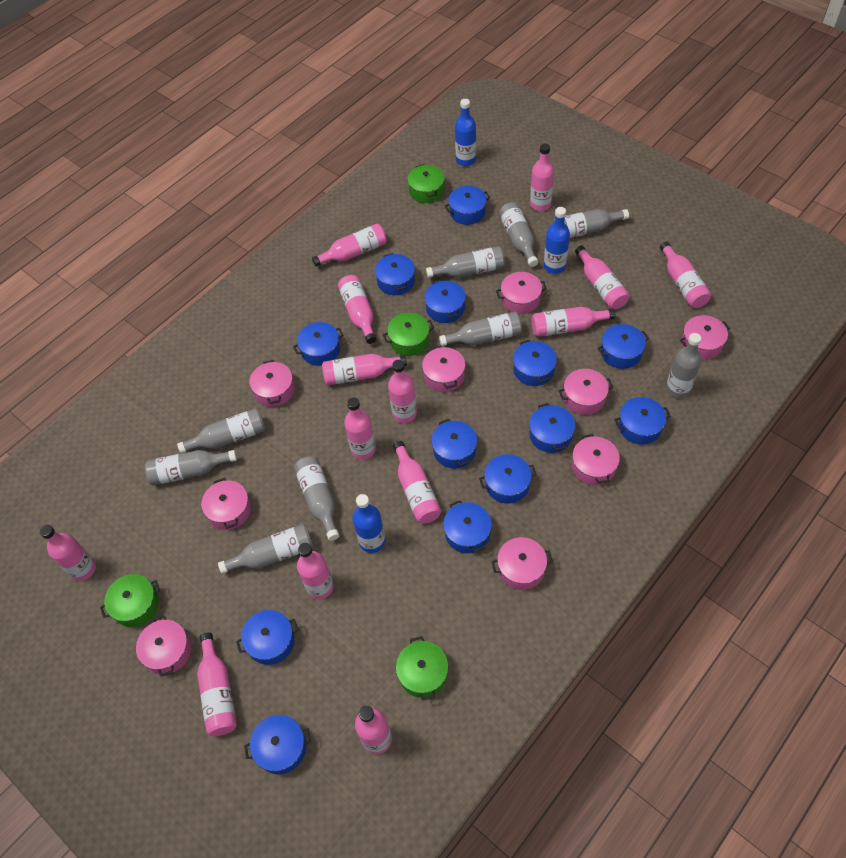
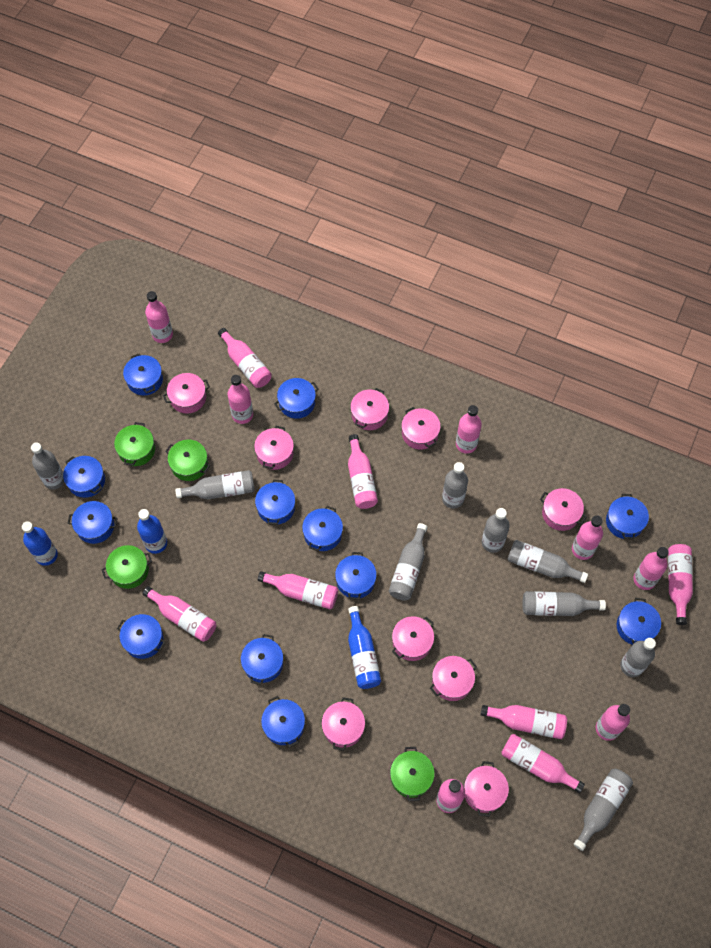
blue pot: 13 -> 12

